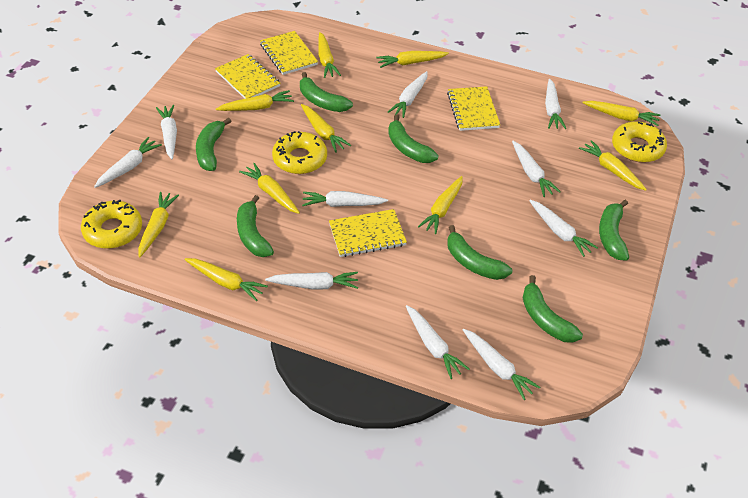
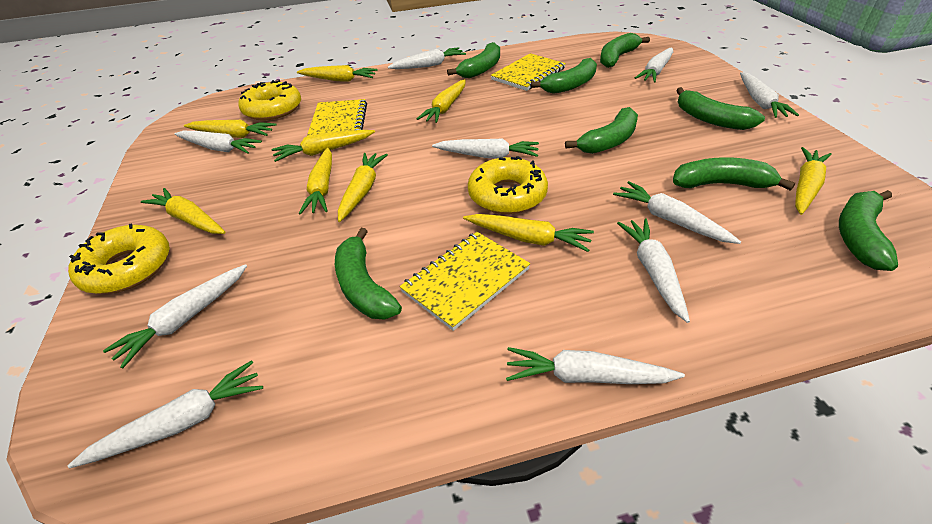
green banana: 7 -> 8
yellow carrot: 10 -> 9
yellow notebook: 4 -> 3

